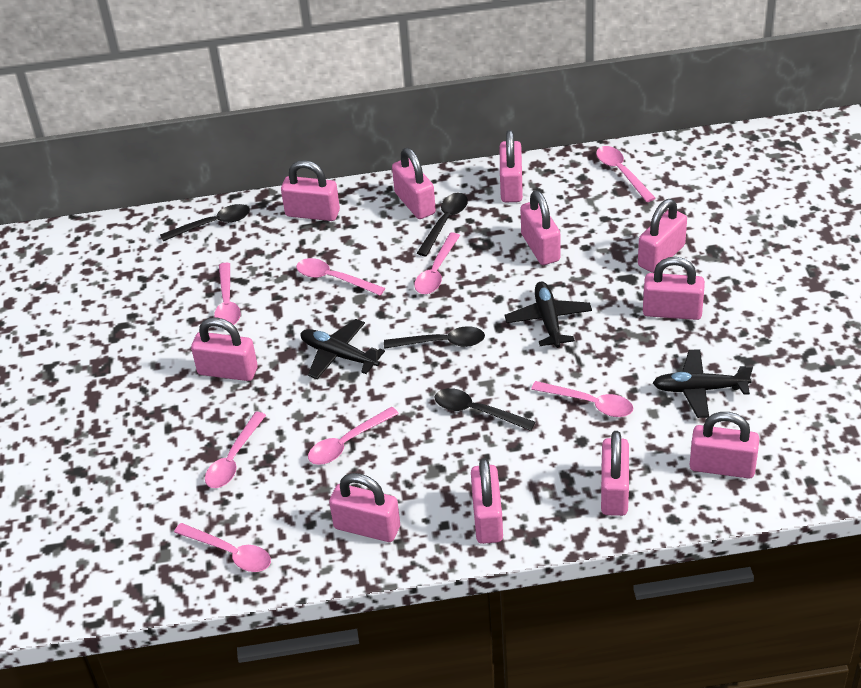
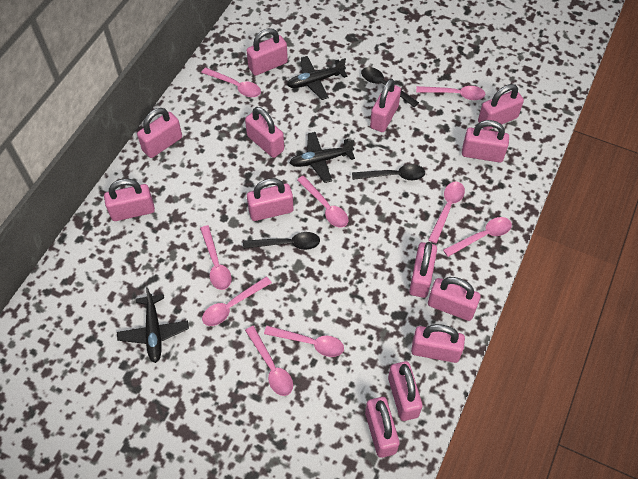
black spoon: 4 -> 3
pink padlock: 11 -> 13
pink spoon: 8 -> 9

